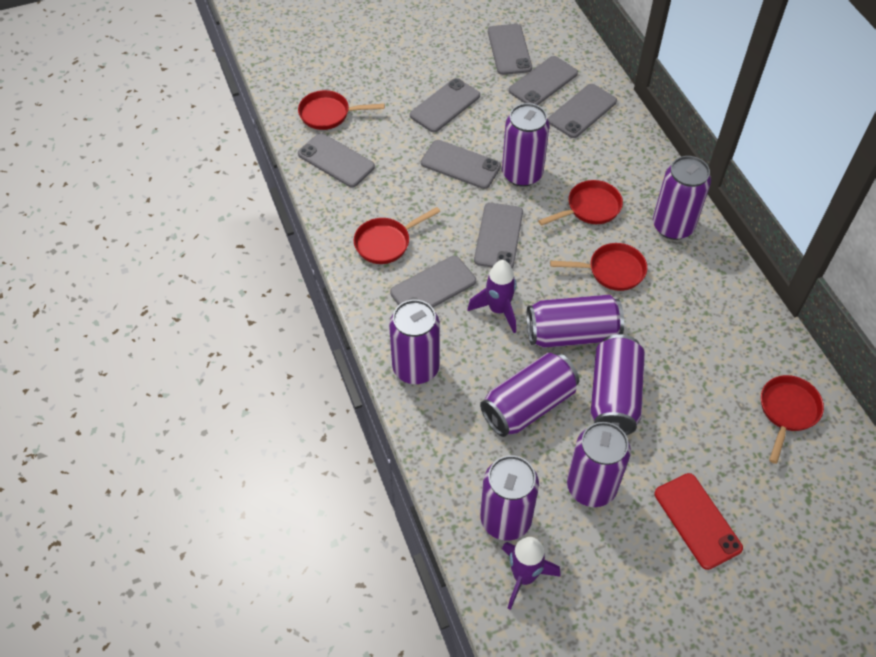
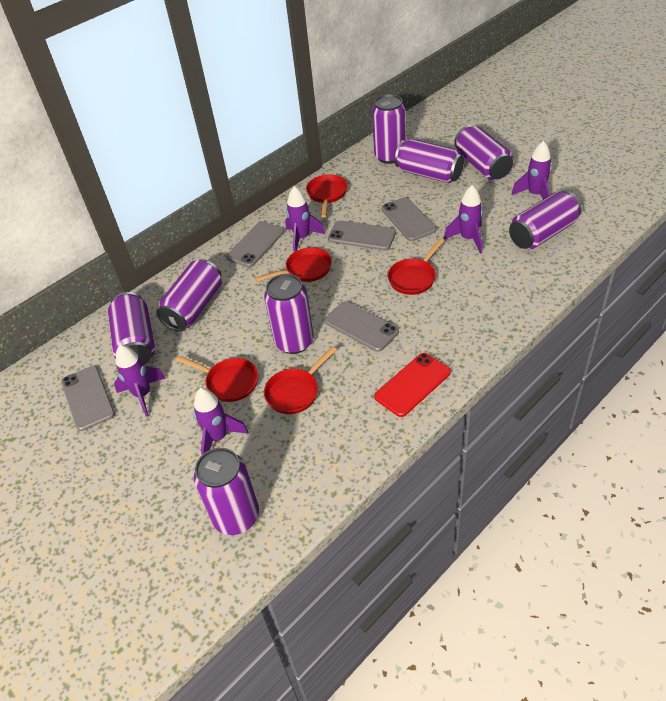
grey phone: 8 -> 5
purple rocket: 2 -> 5

